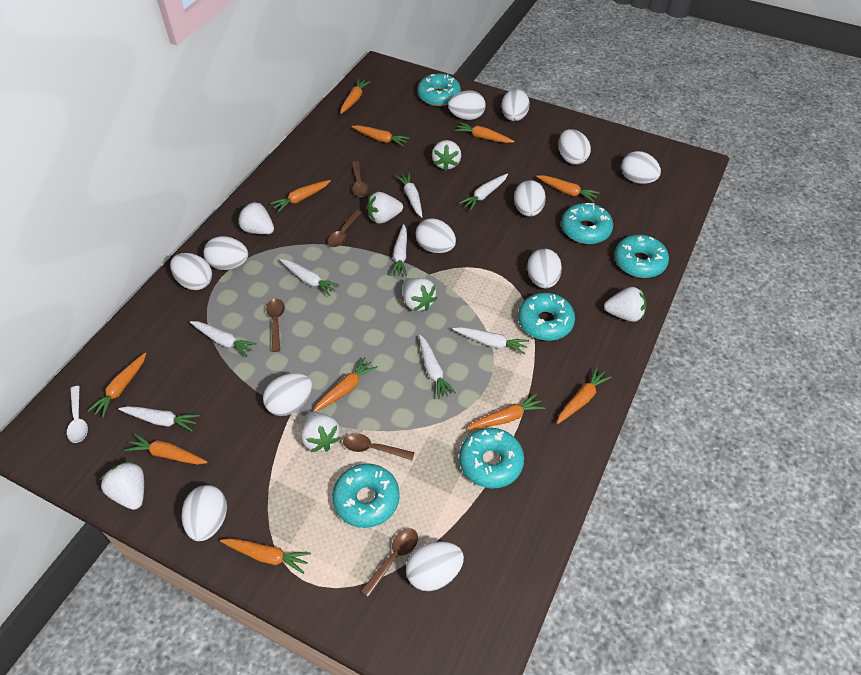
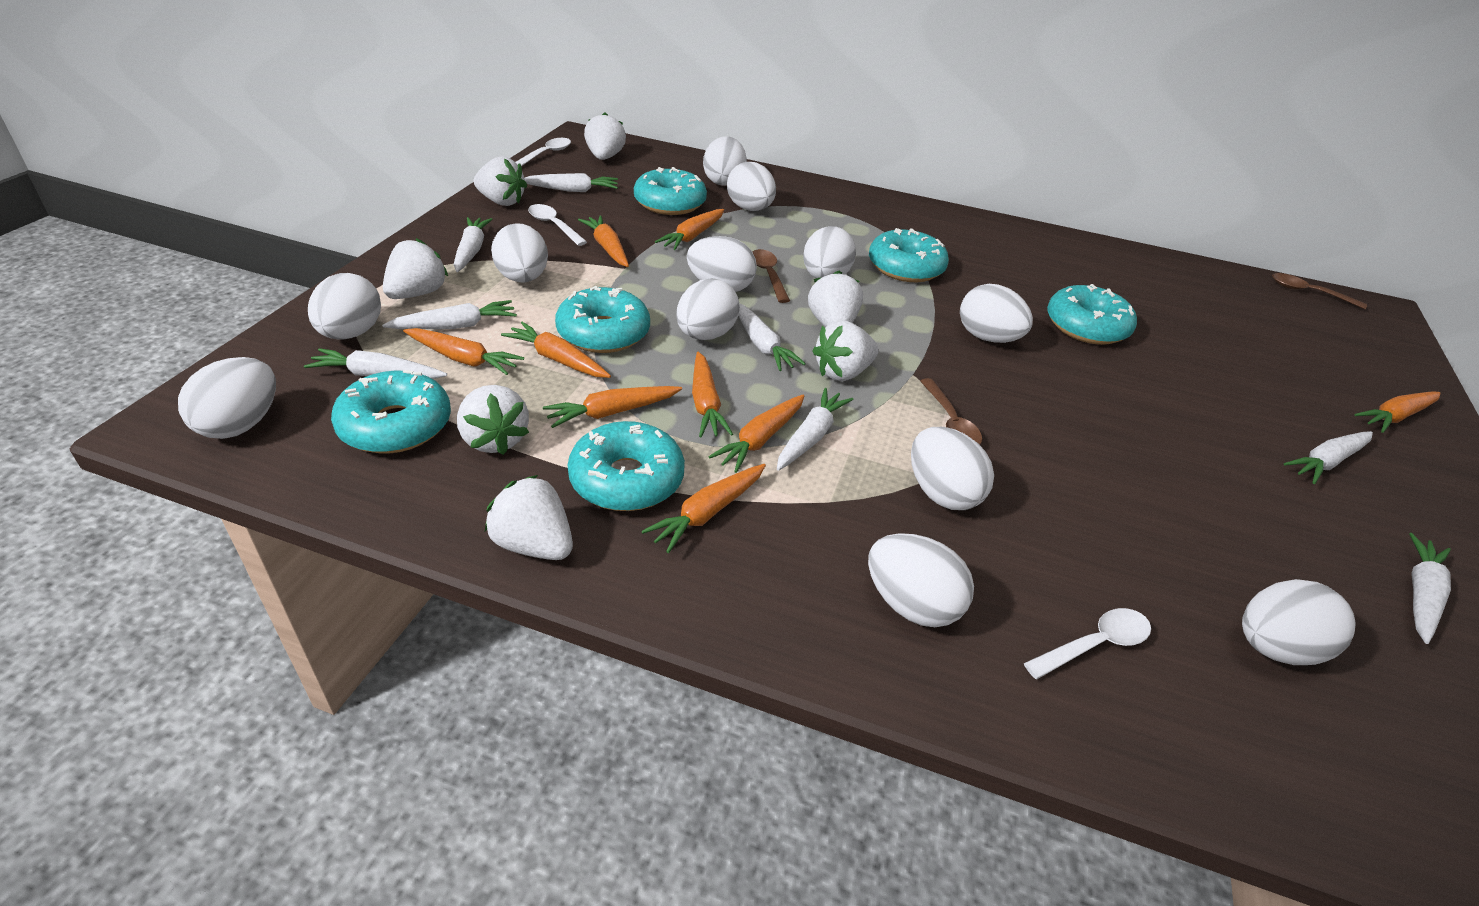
brown spoon: 5 -> 3
orange carrot: 11 -> 9
white spoon: 1 -> 3

